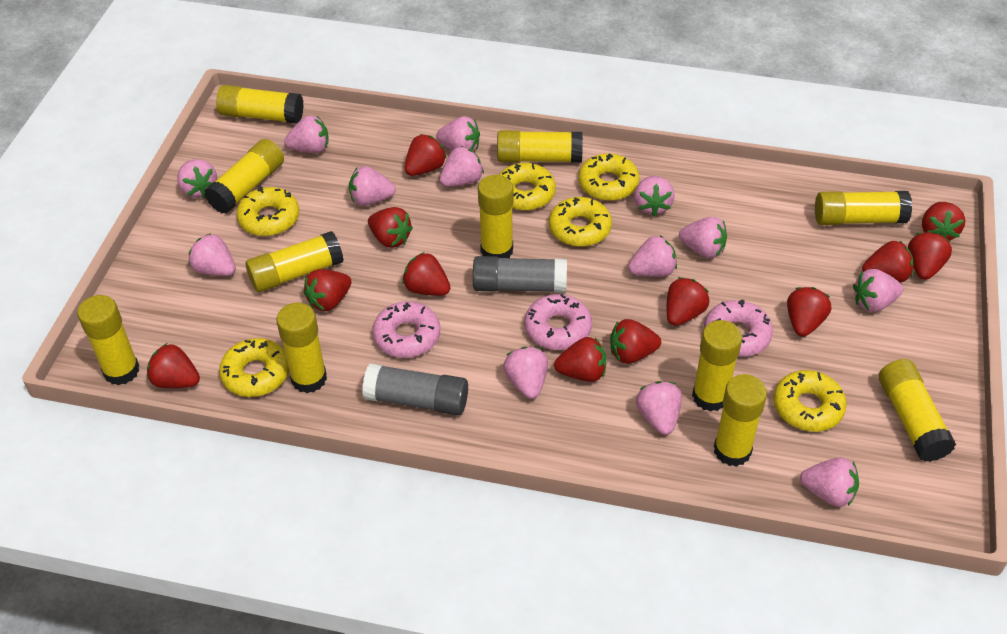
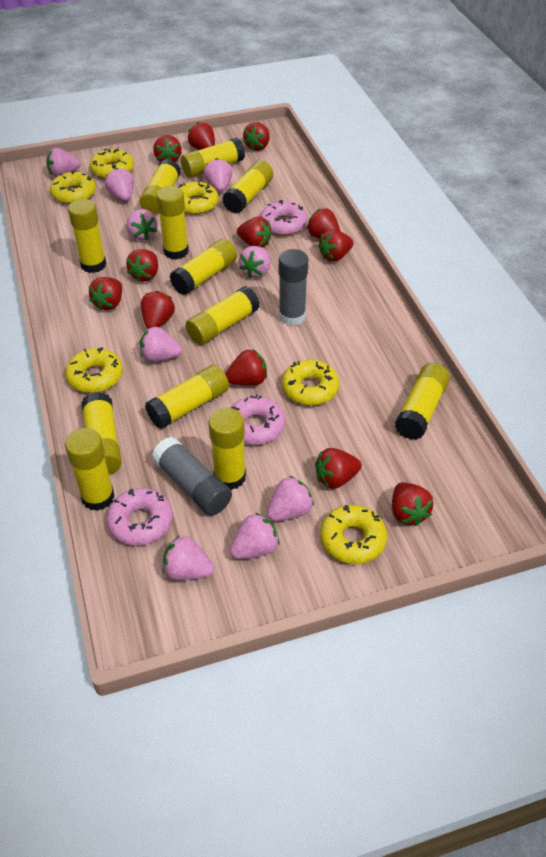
pink strawberry: 13 -> 9
yellow glue stick: 11 -> 12

